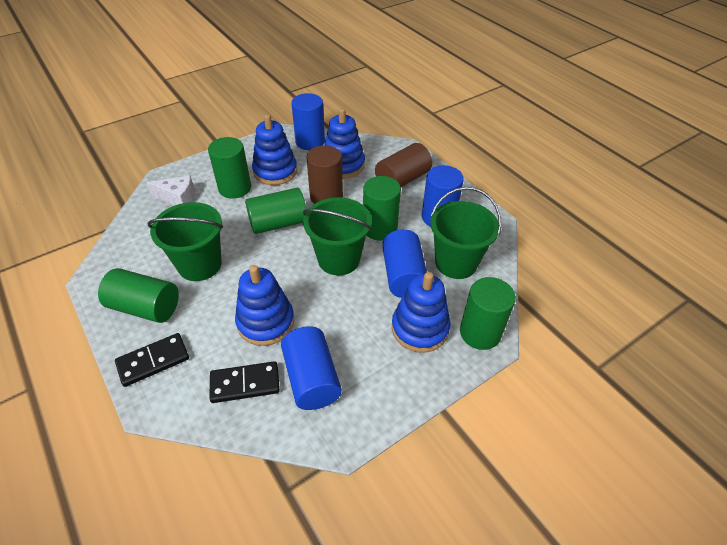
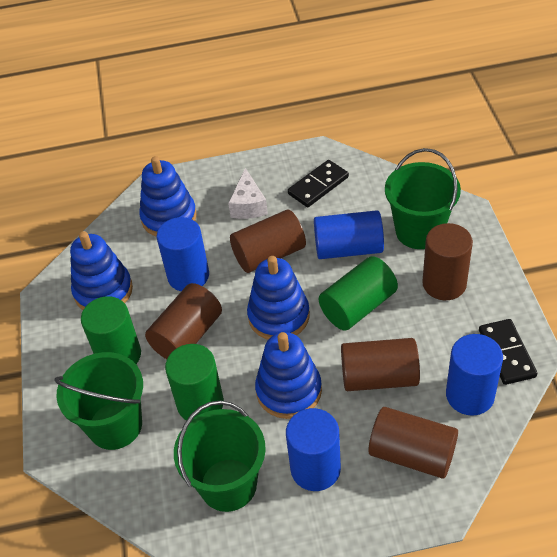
brown cylinder: 2 -> 5
green cylinder: 5 -> 3

